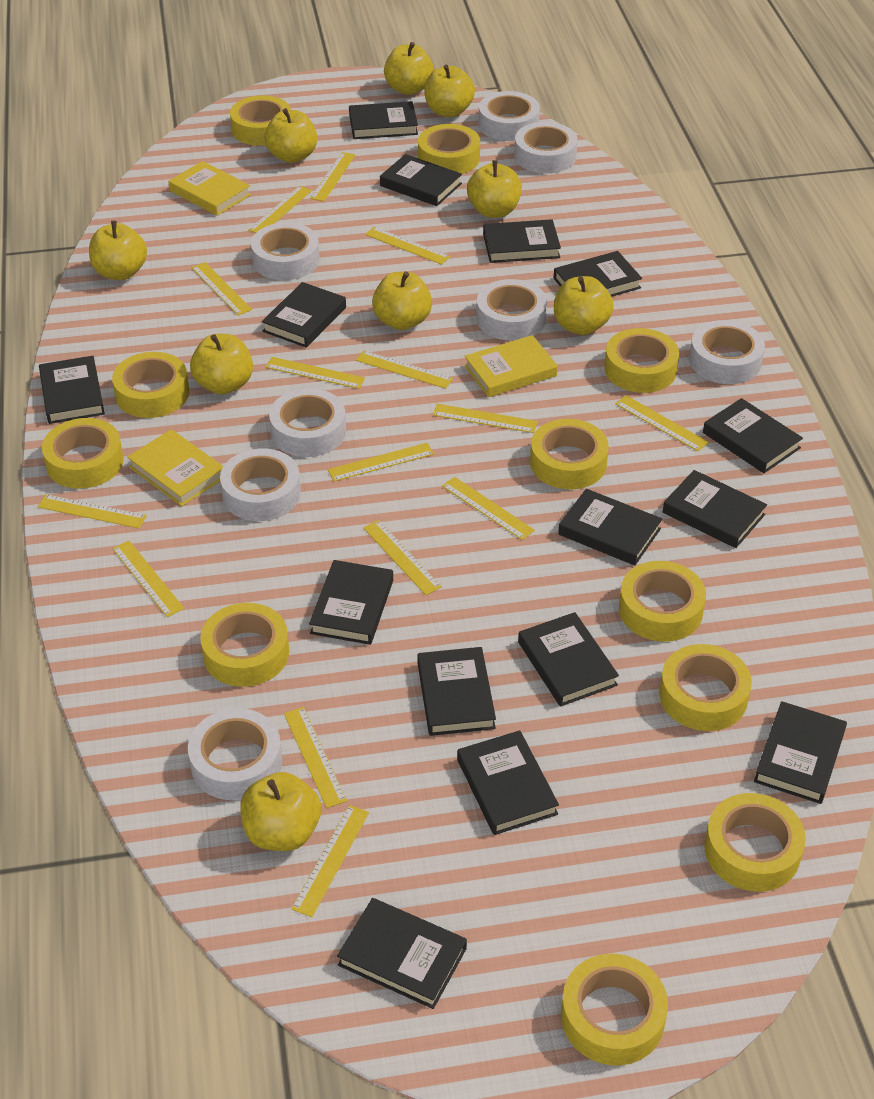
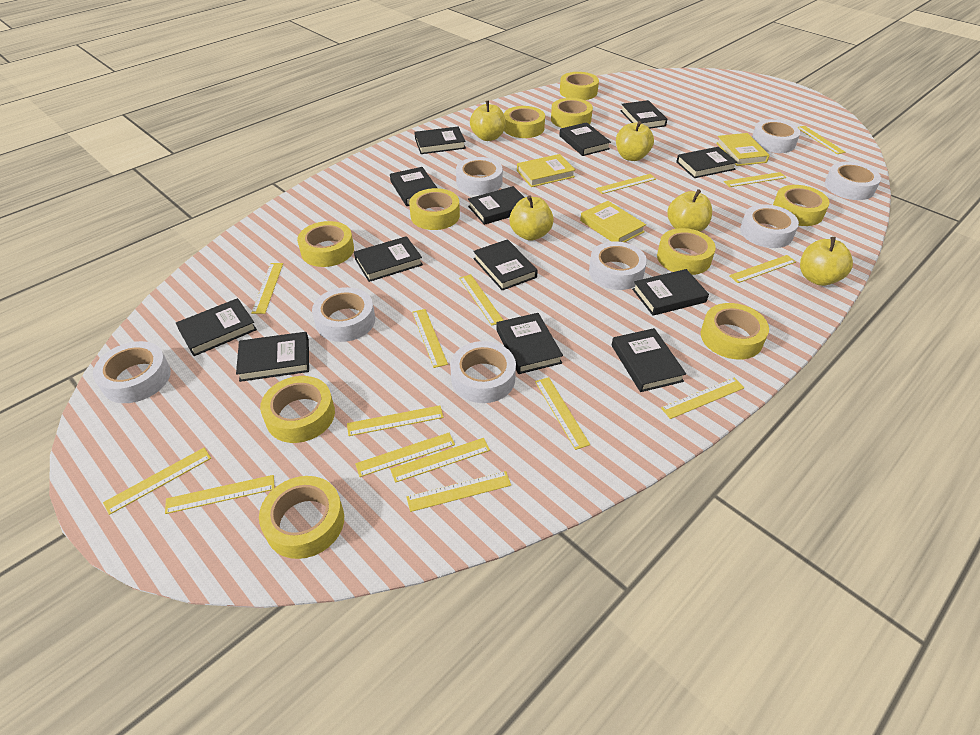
black book: 15 -> 13
yellow apple: 9 -> 5
yellow tape: 11 -> 10

